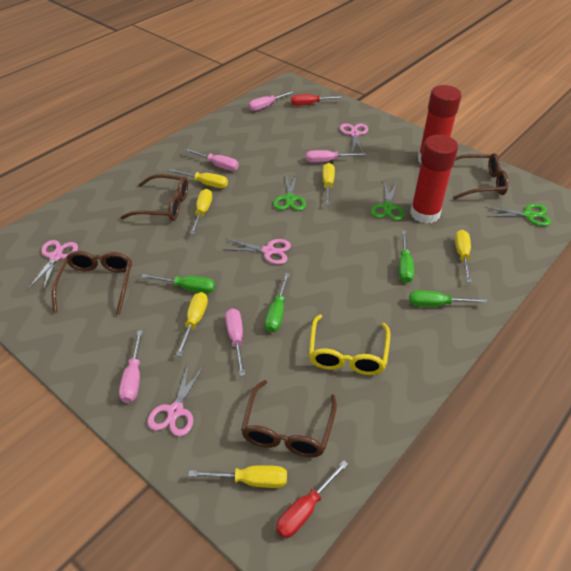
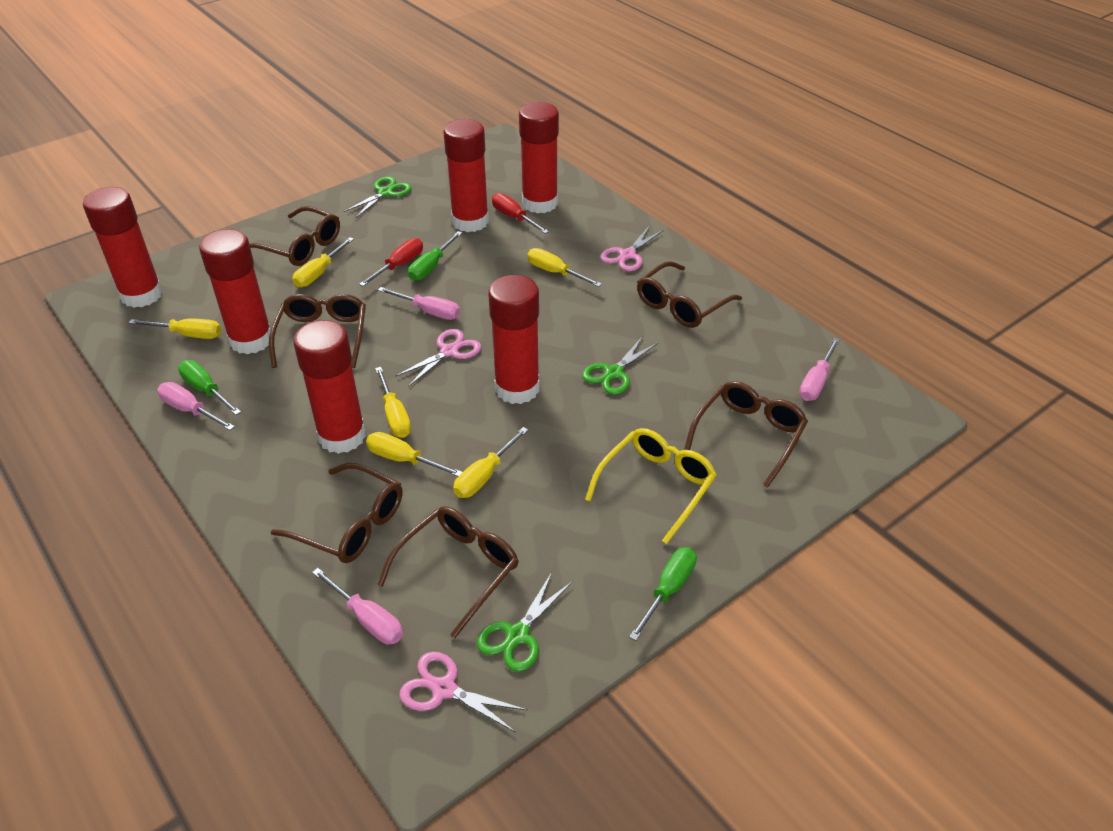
brown glasses: 4 -> 6
green screwdriver: 4 -> 3
pink scissors: 4 -> 3
pink screwdriver: 5 -> 4
red glue stick: 2 -> 6

